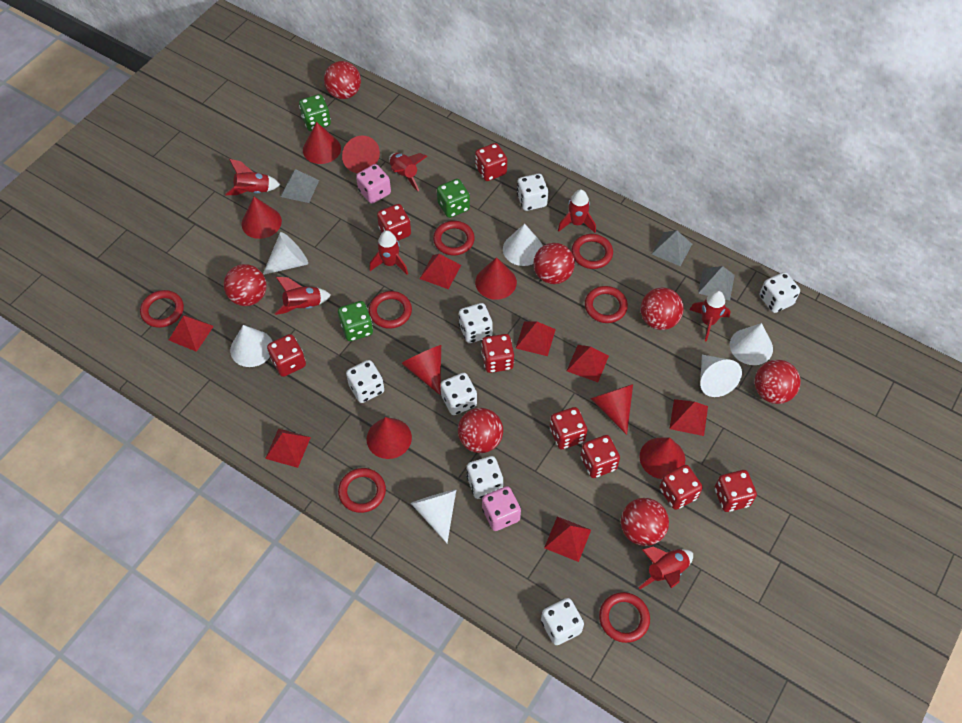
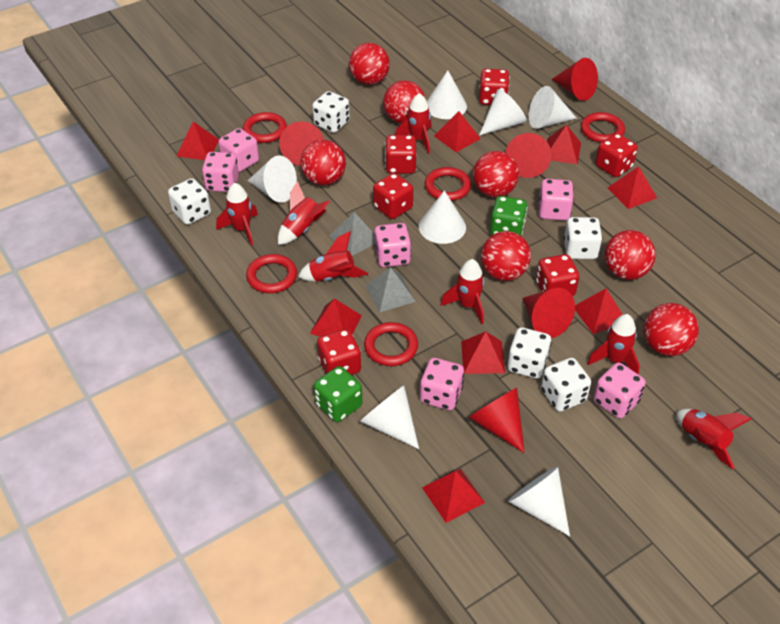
green dice: 3 -> 2
grey pyramid: 3 -> 2
pink dice: 2 -> 6
red cone: 8 -> 5
red dice: 8 -> 6
red pyramid: 7 -> 8
red ring: 7 -> 5
white cone: 6 -> 7
white dice: 7 -> 5

